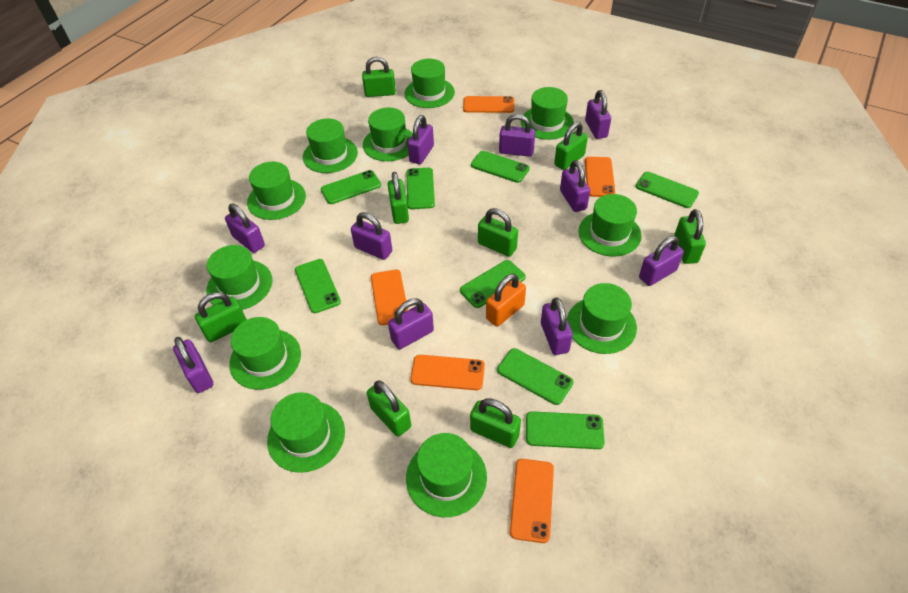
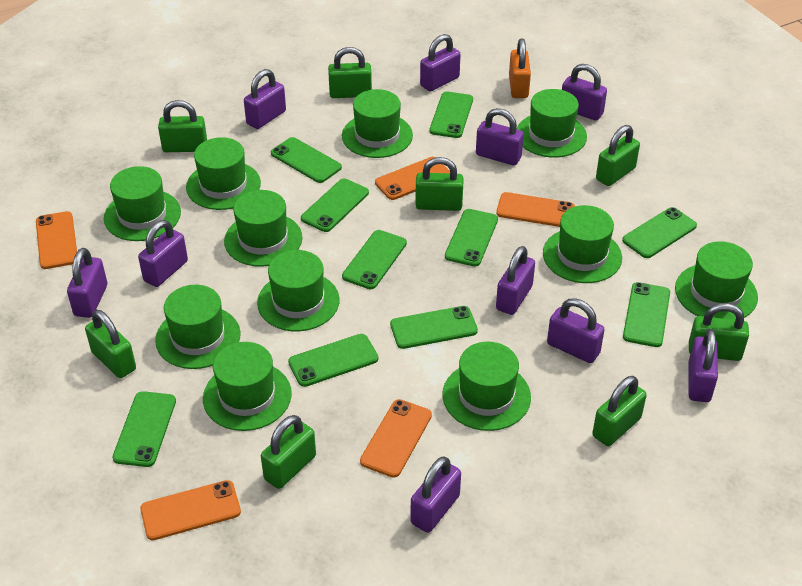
green phone: 8 -> 10

